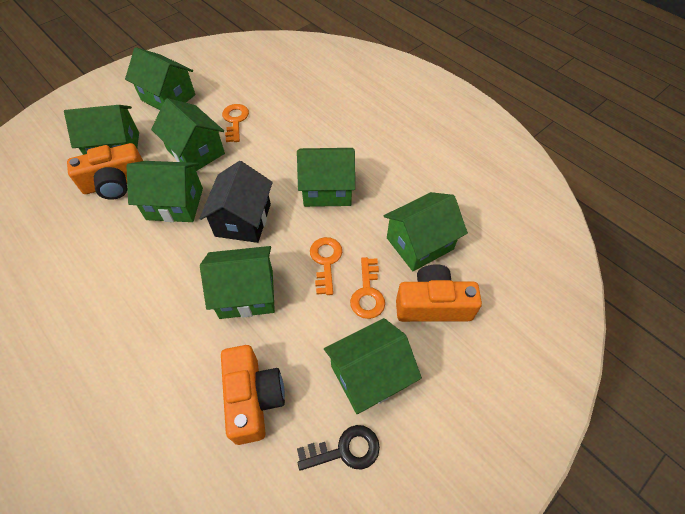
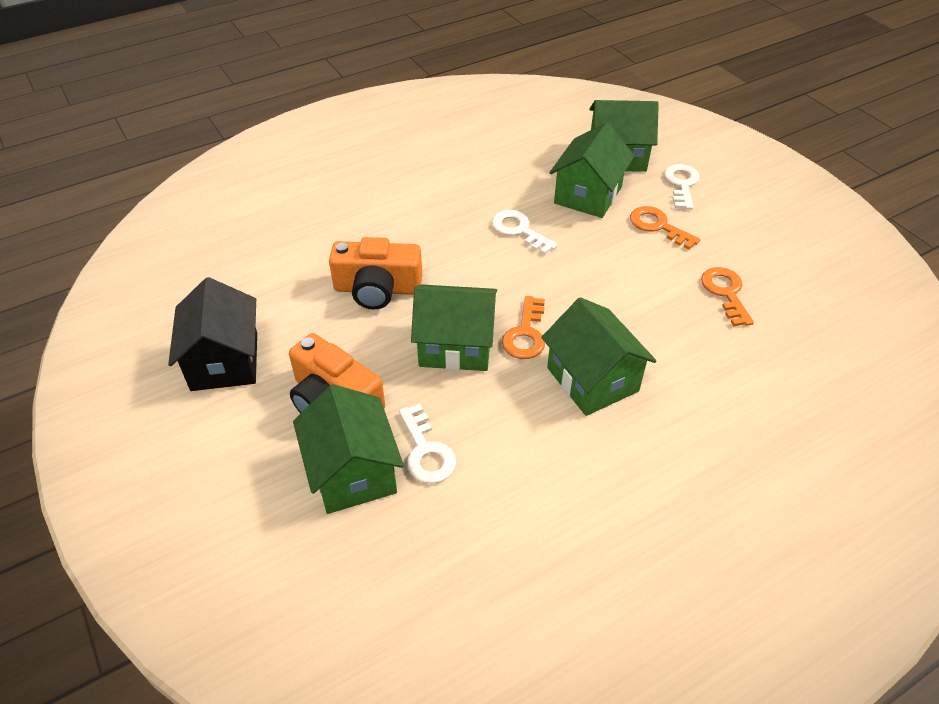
black key: 1 -> 0
green house: 8 -> 5
orange camera: 3 -> 2
white key: 0 -> 3

